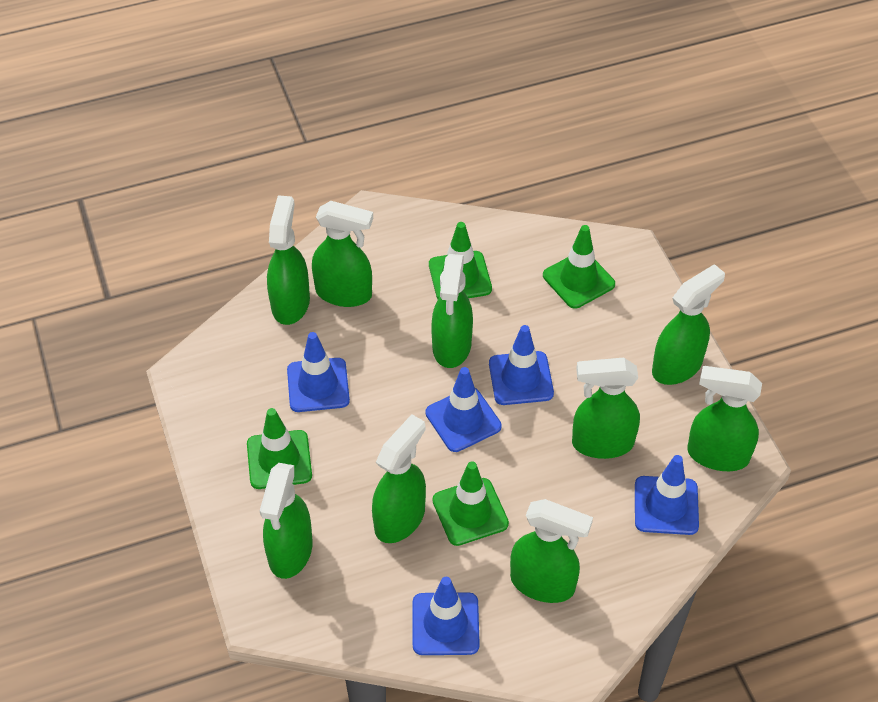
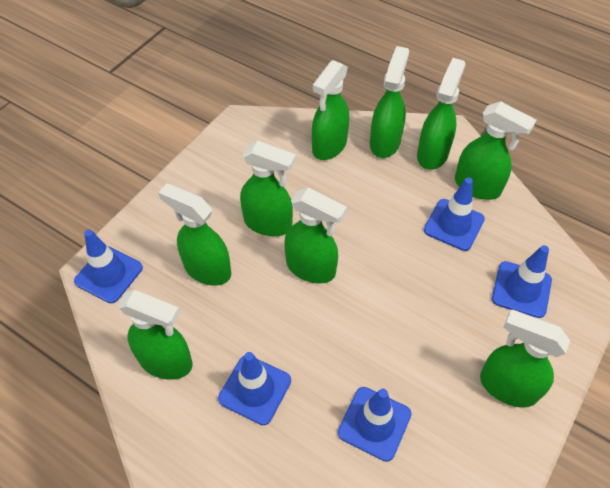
green traffic cone: 4 -> 0

